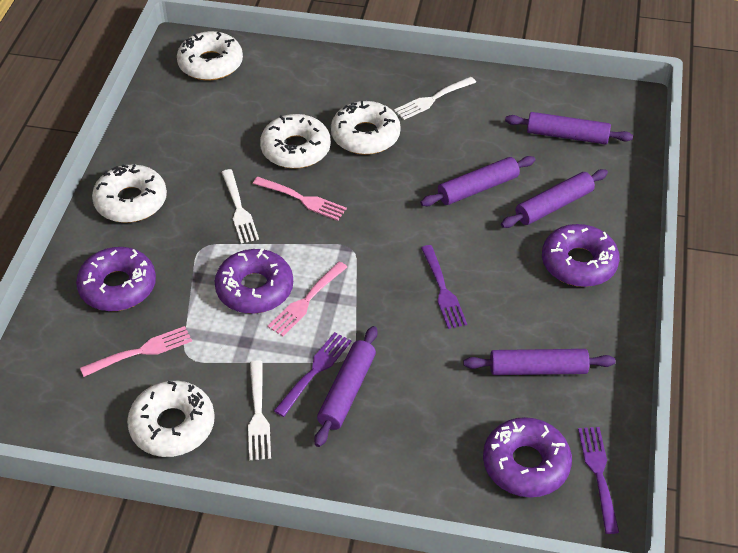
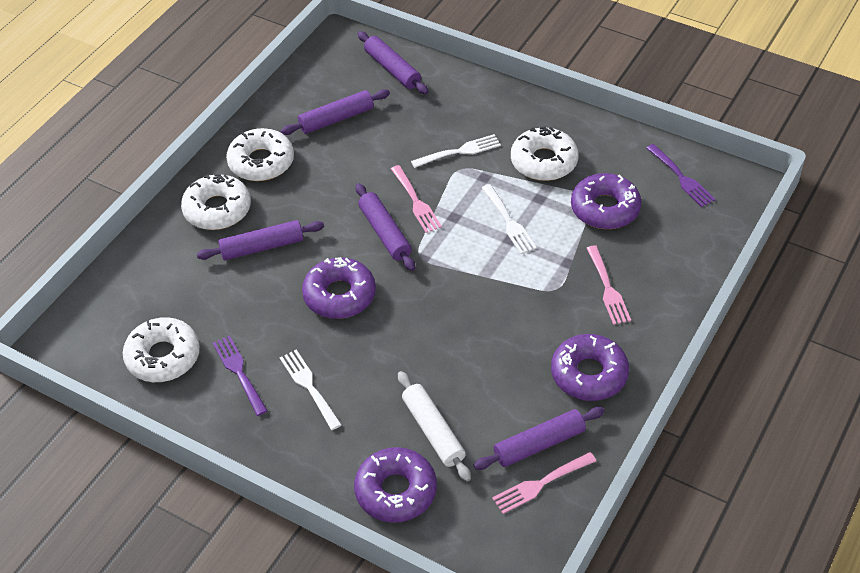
purple fork: 3 -> 2
white donut: 5 -> 4
white rolling pin: 0 -> 1

